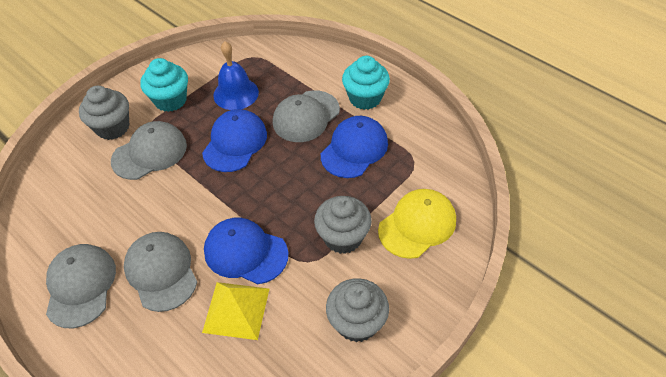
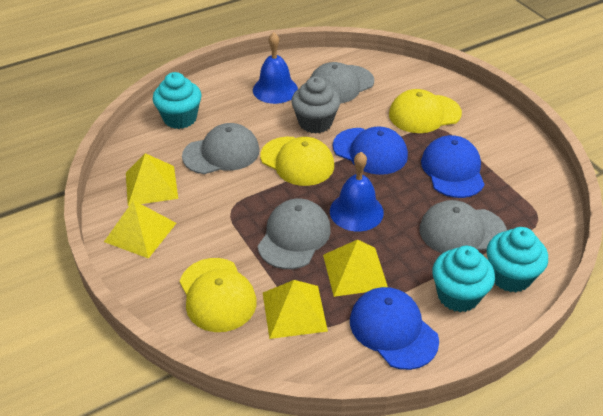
blue bell: 1 -> 2
grey cupcake: 3 -> 1
turquoise cupcake: 2 -> 3
yellow cap: 1 -> 3
yellow pyramid: 1 -> 4

